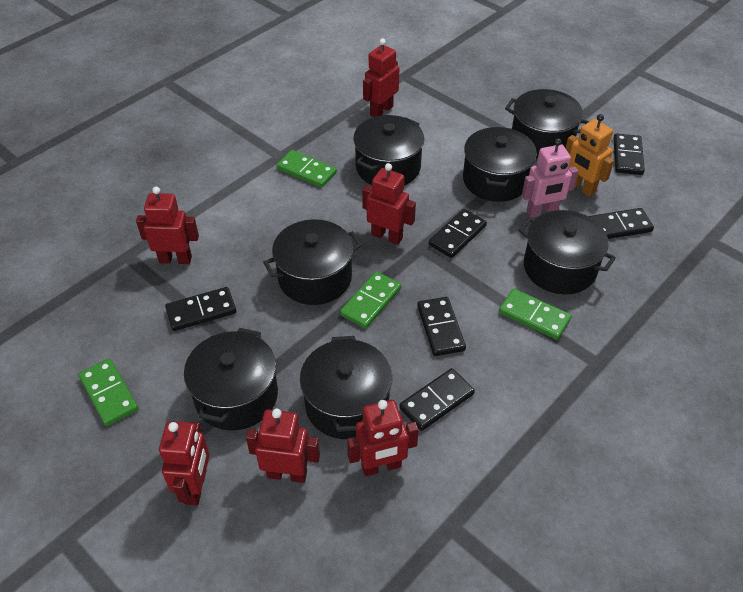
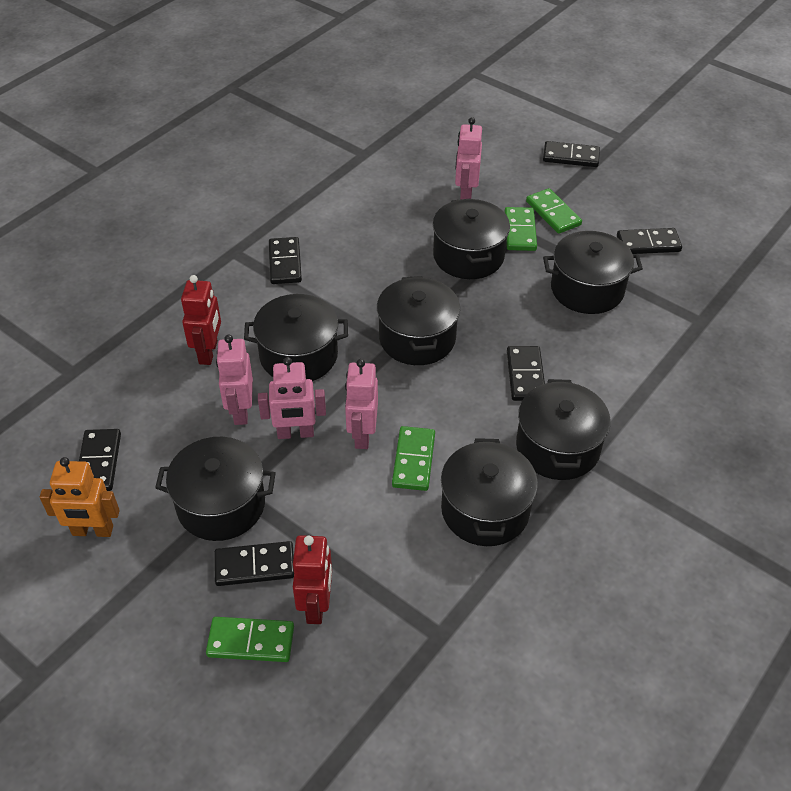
pink robot: 1 -> 4
red robot: 6 -> 2

